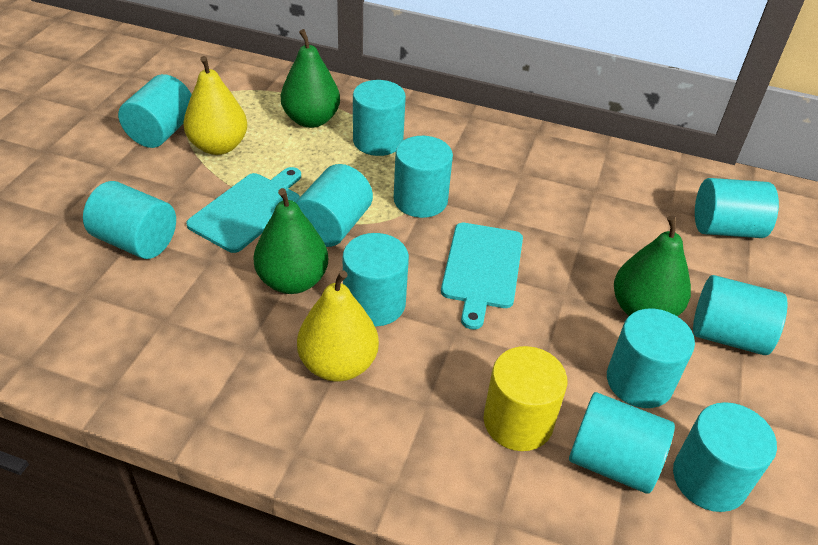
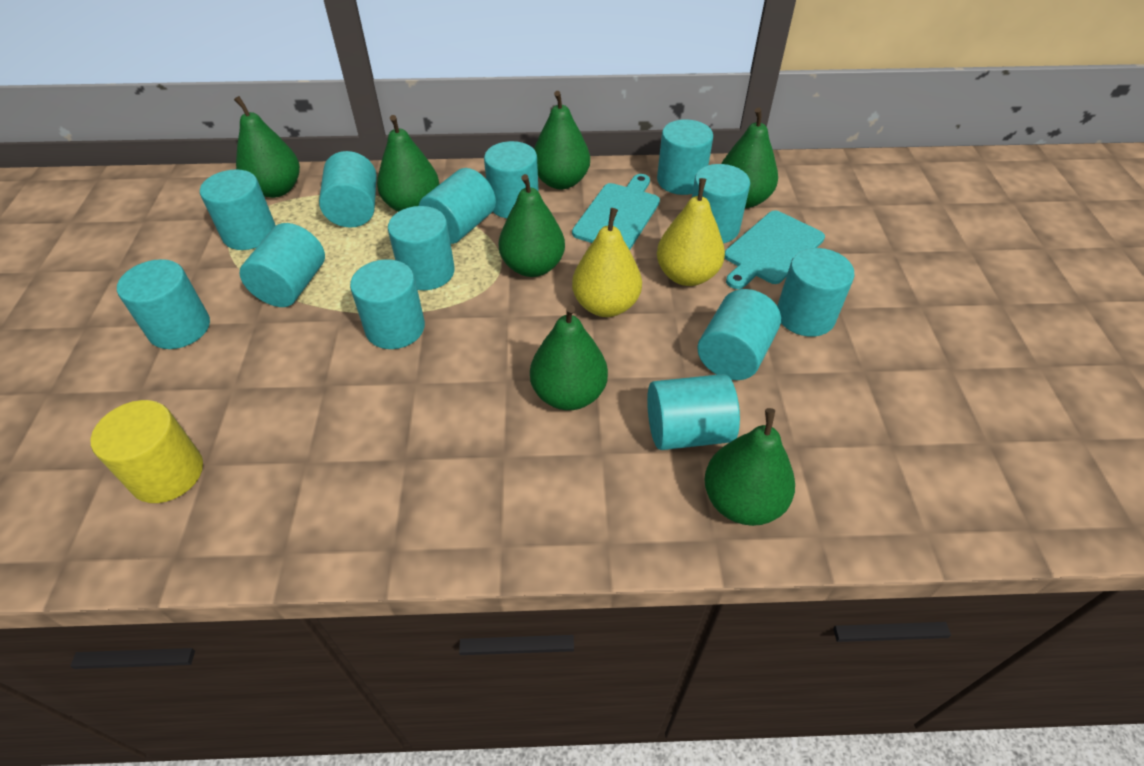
green pear: 3 -> 7
turquoise cylinder: 11 -> 13

